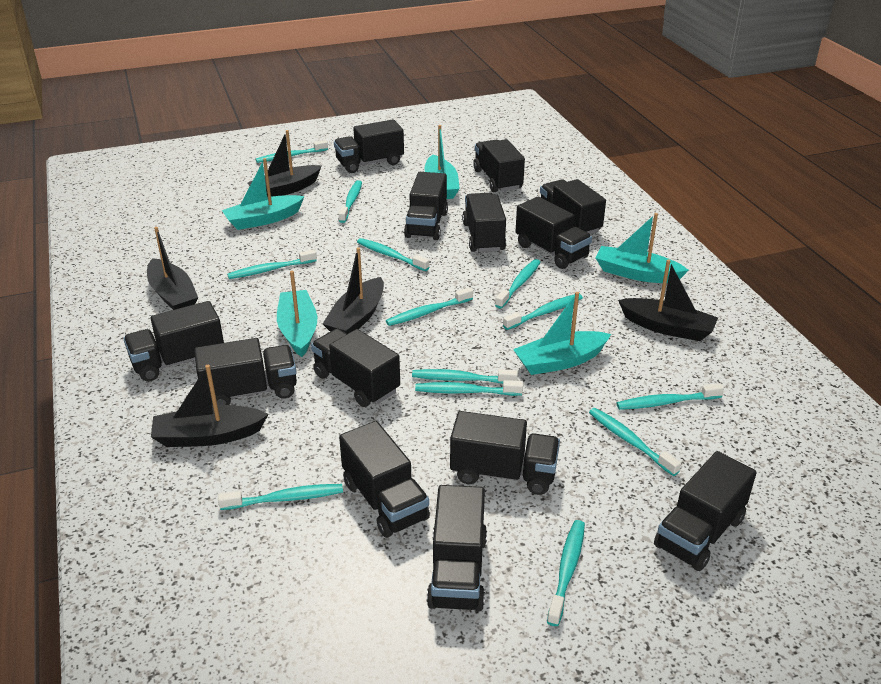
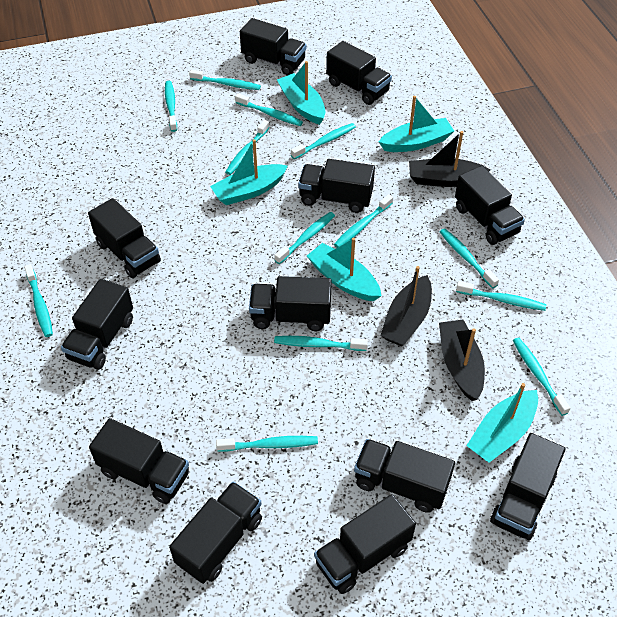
black boat: 5 -> 3
black truck: 13 -> 12

